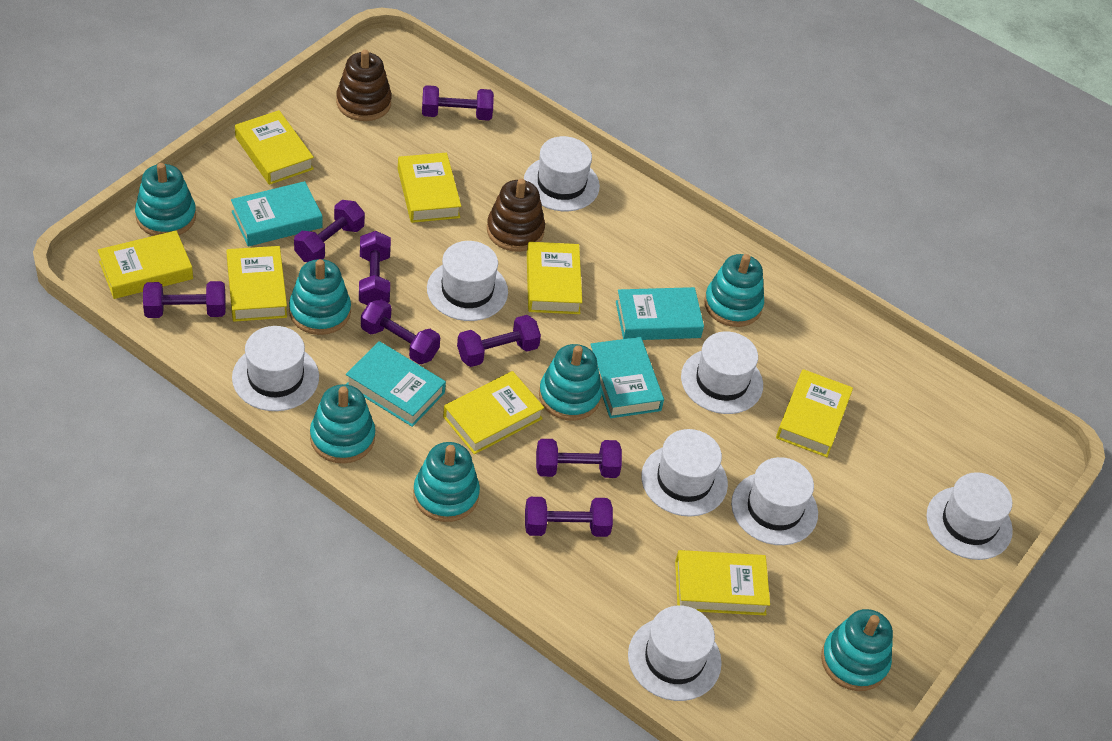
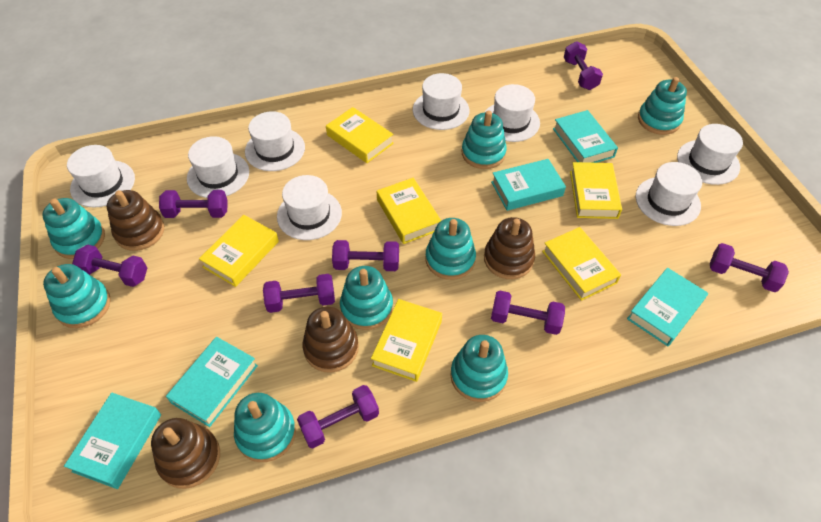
brown stacking toy: 2 -> 4
turquoise book: 4 -> 5
turquoise stacking toy: 7 -> 8
yellow book: 8 -> 6

